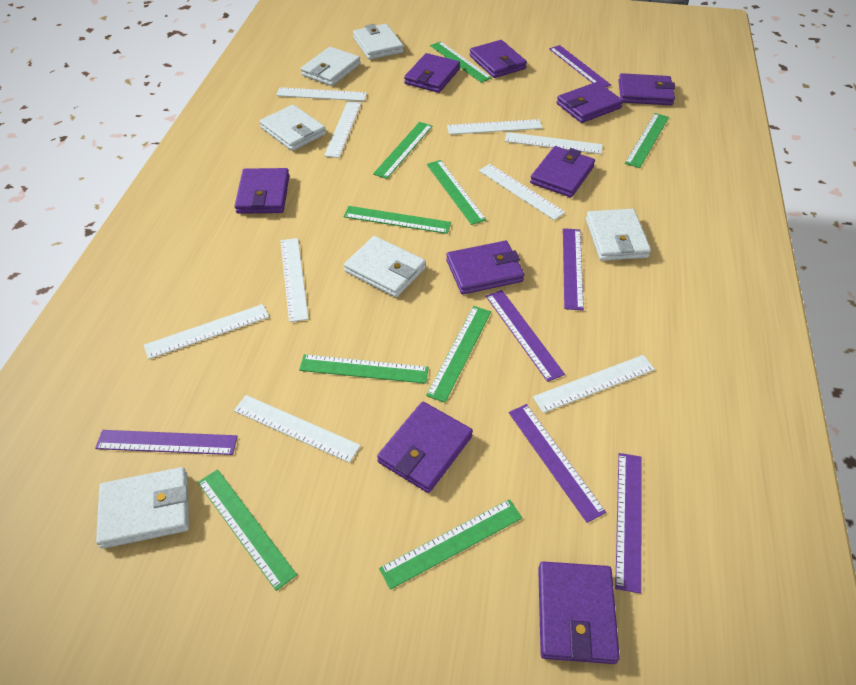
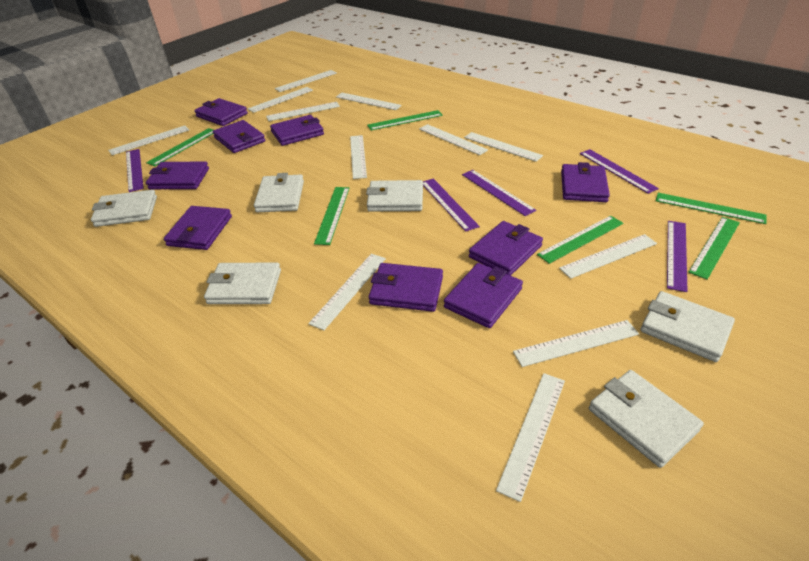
green ruler: 9 -> 6
purple ruler: 6 -> 5
white ruler: 9 -> 12

